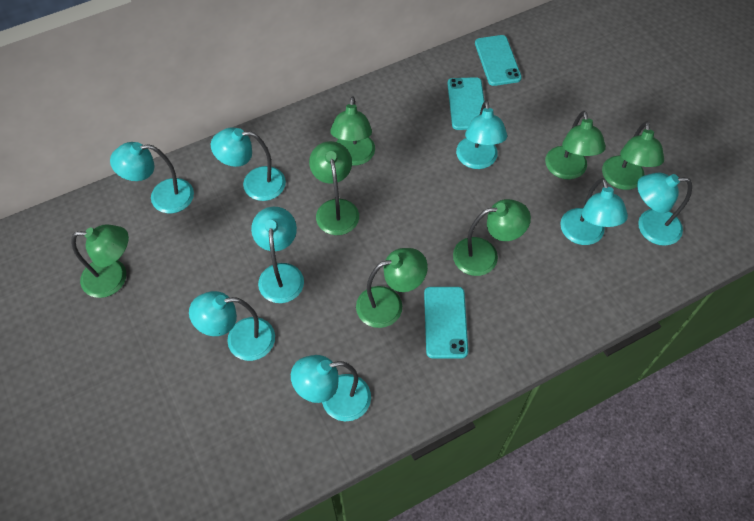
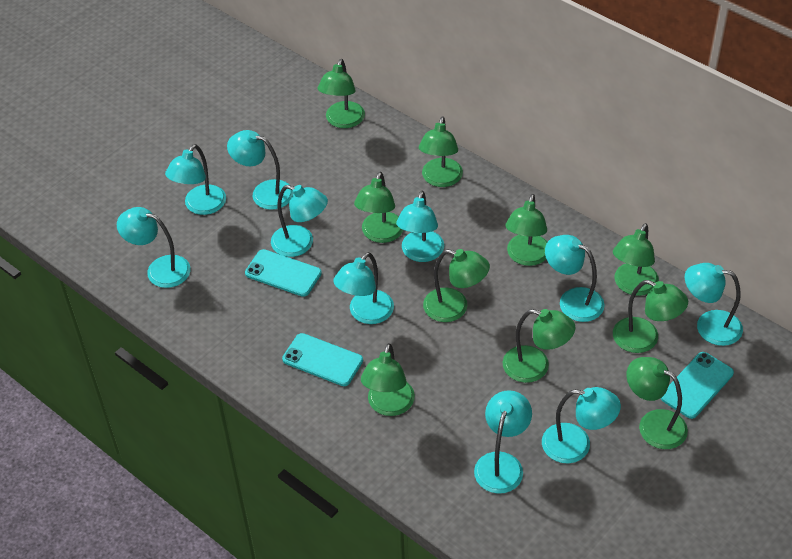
green lamp: 7 -> 10
turquoise lamp: 8 -> 10

